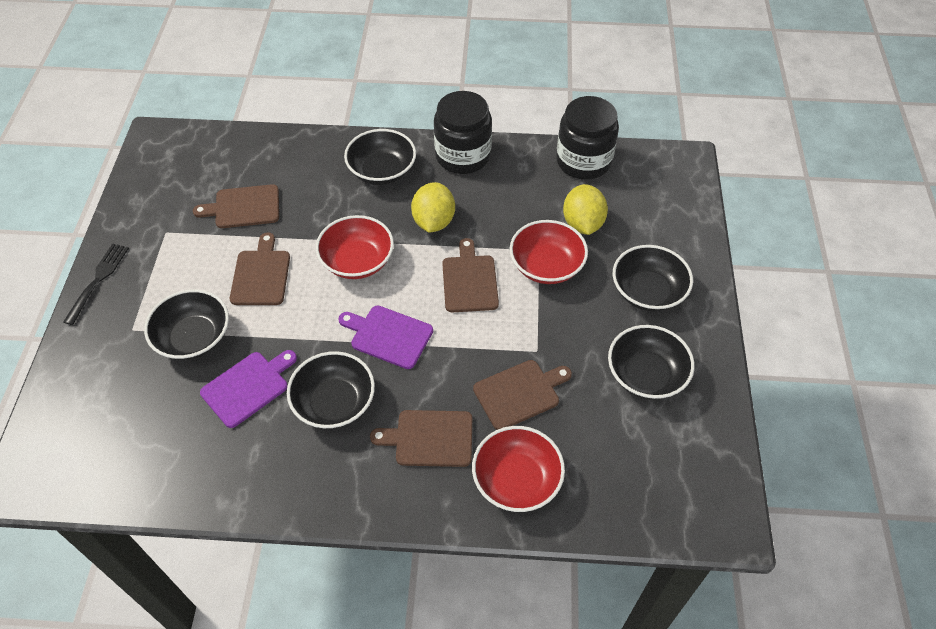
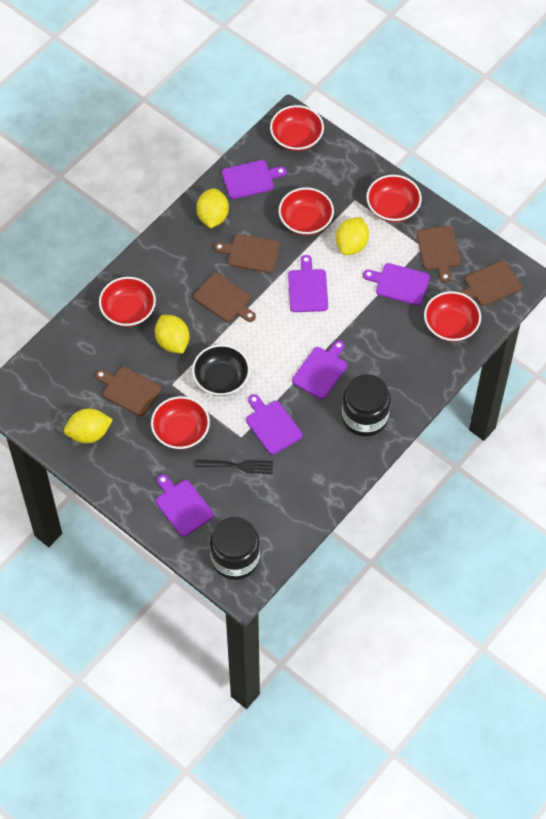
black bowl: 5 -> 1
purple cutting board: 2 -> 6
red bowl: 3 -> 6
yellow lemon: 2 -> 4

